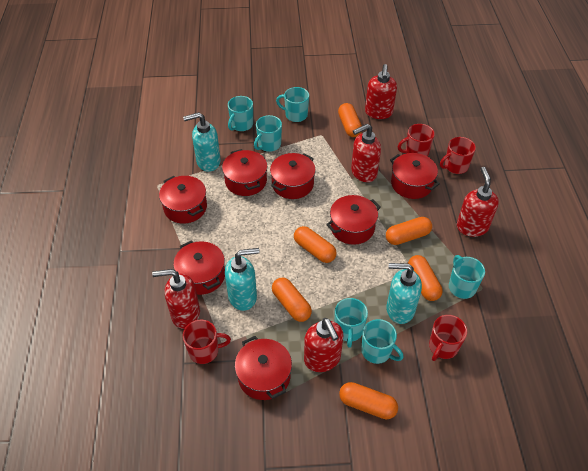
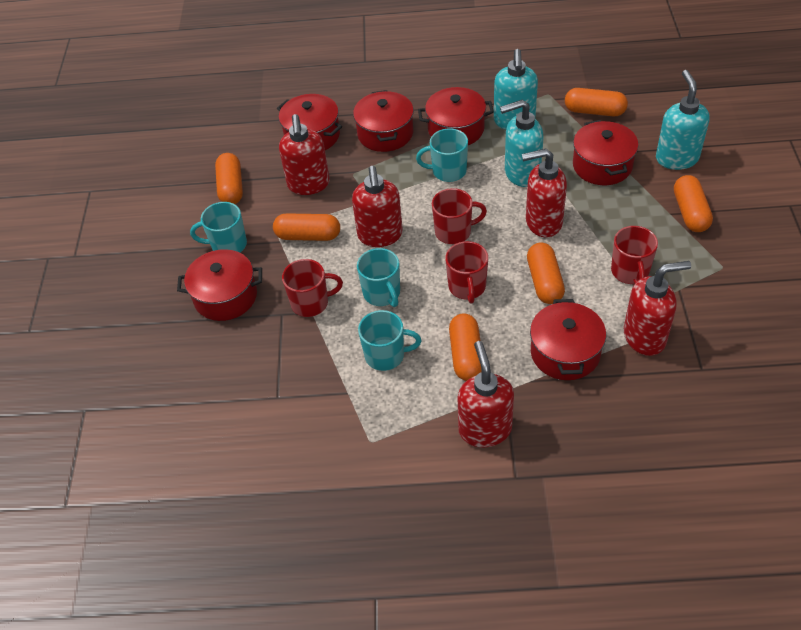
red pot: 7 -> 6
turquoise mug: 6 -> 4

